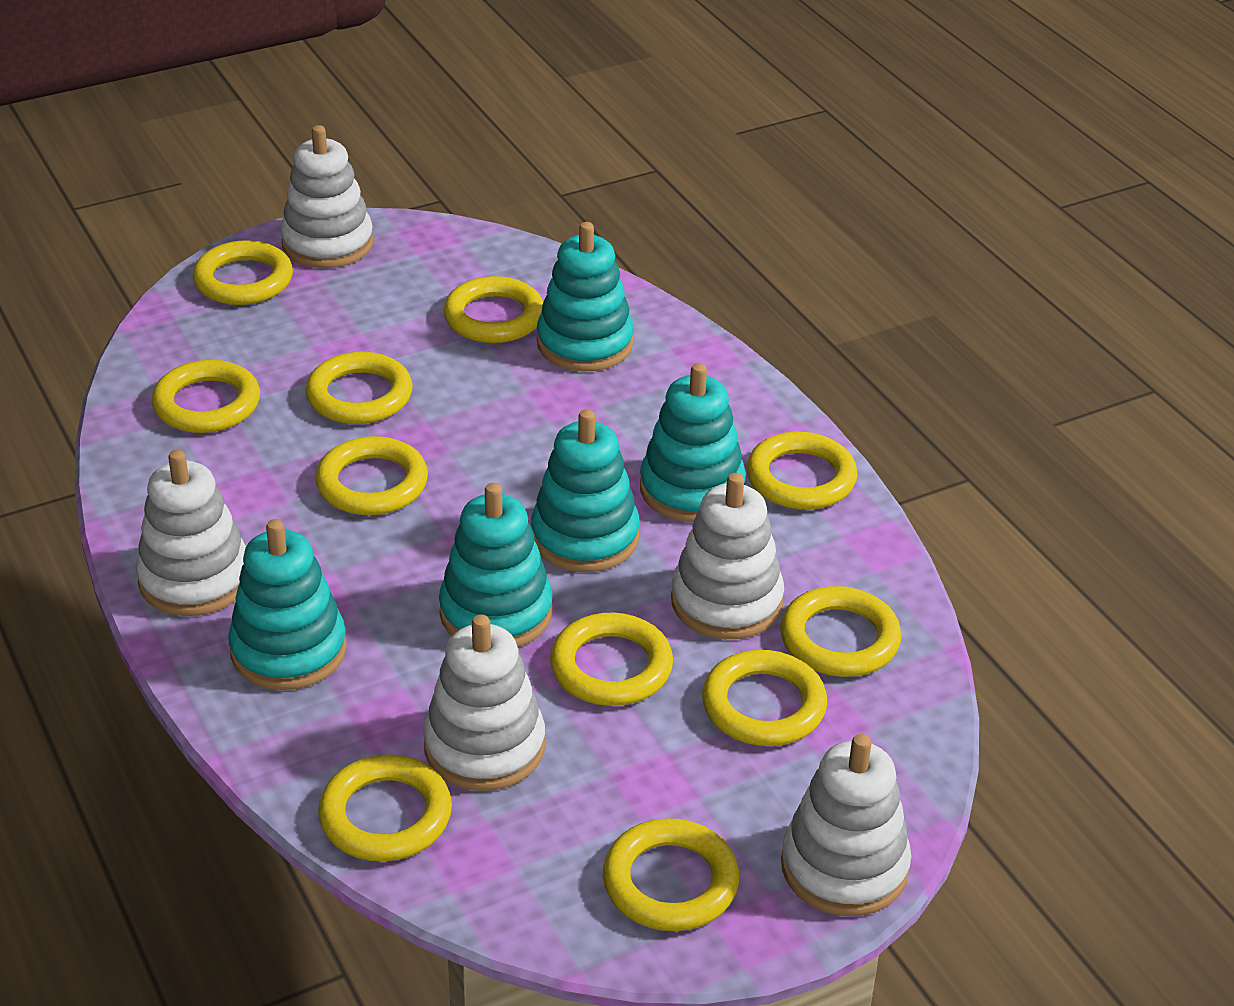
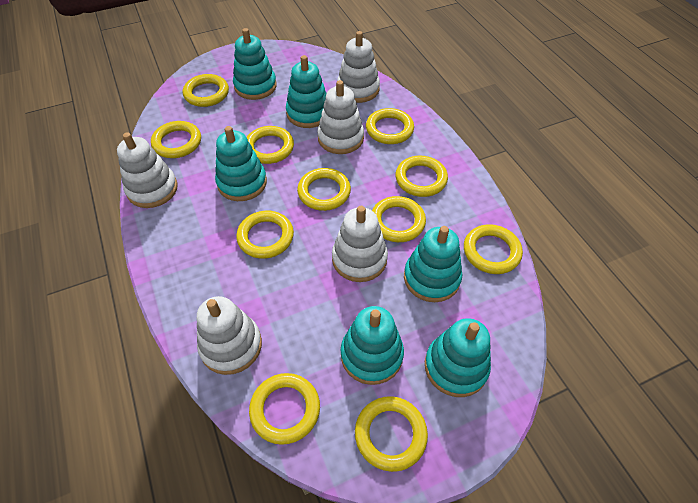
turquoise stacking toy: 5 -> 6

